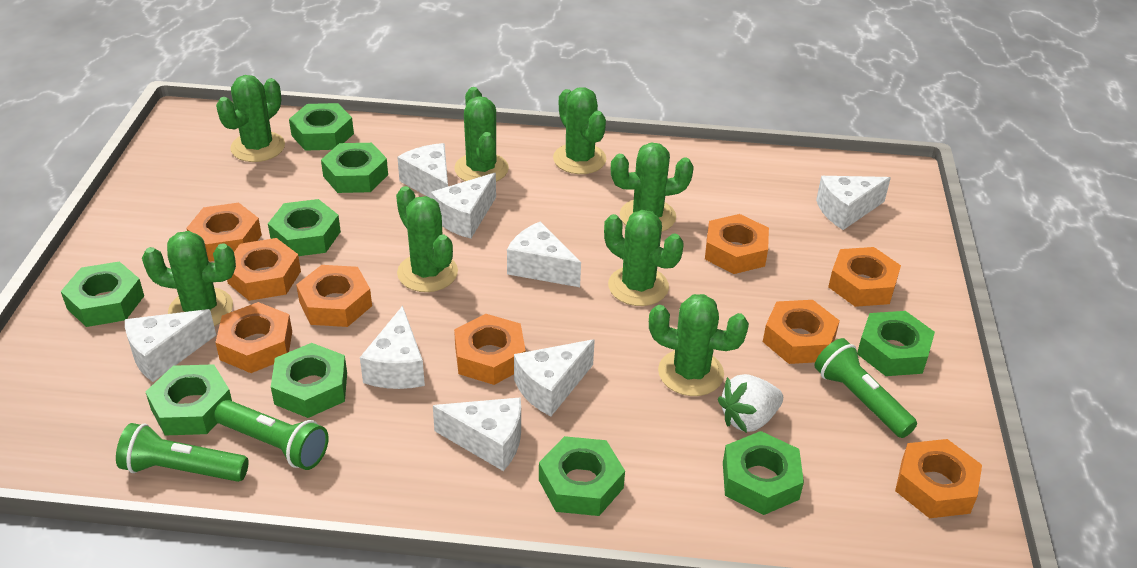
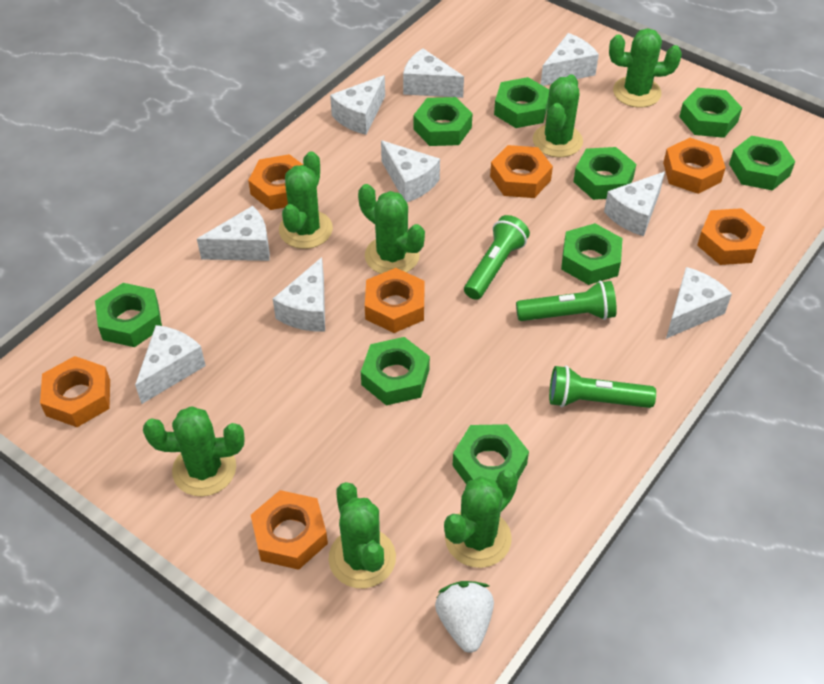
green cactus: 8 -> 7
orange nut: 9 -> 7
white cheese: 8 -> 9

